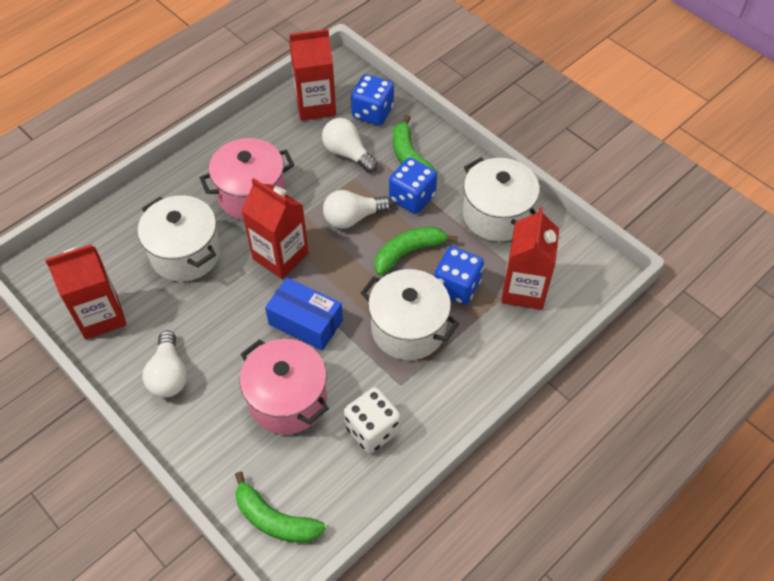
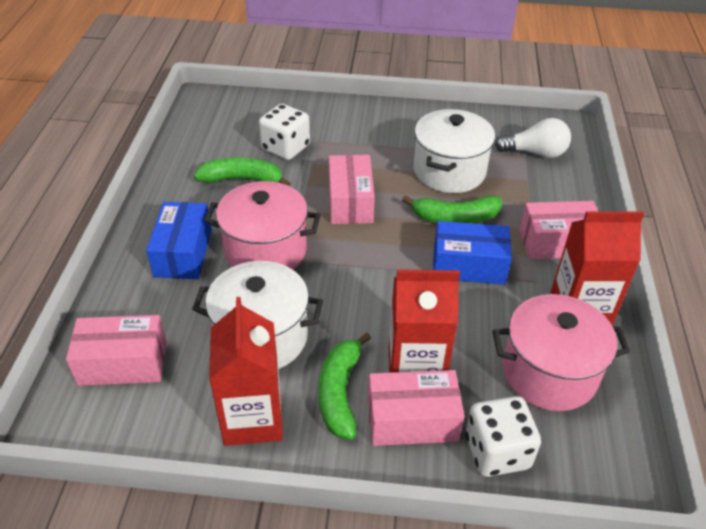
blue box: 1 -> 2
blue dice: 3 -> 0
pink box: 0 -> 4
red carton: 4 -> 3
white dice: 1 -> 2
white light bulb: 3 -> 1
white pot: 3 -> 2

